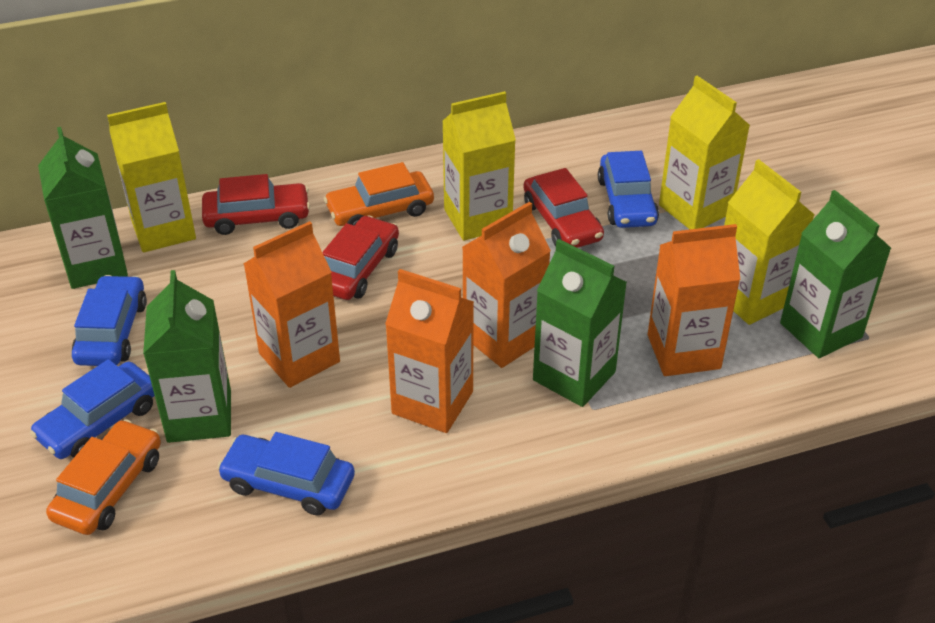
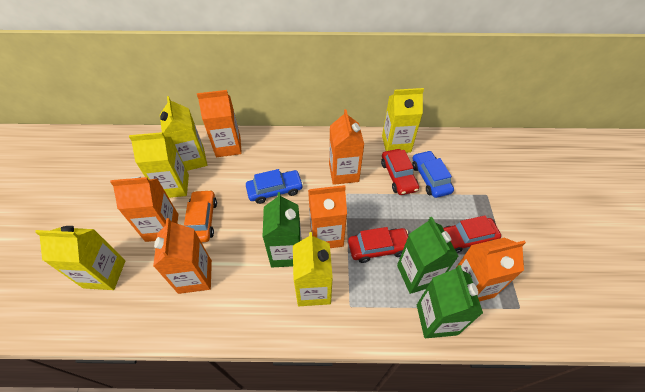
blue car: 4 -> 2
green carton: 4 -> 3
orange car: 2 -> 1
orange carton: 4 -> 6
yellow carton: 4 -> 5

